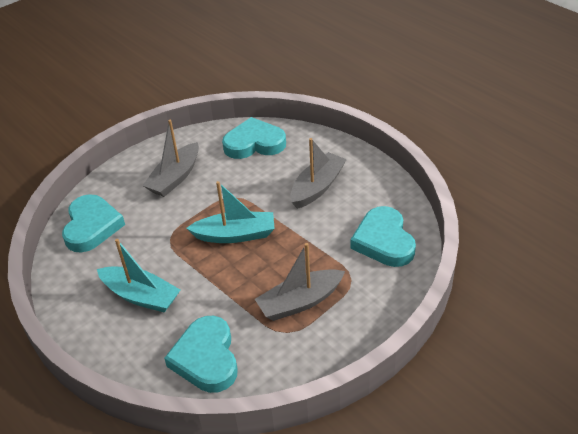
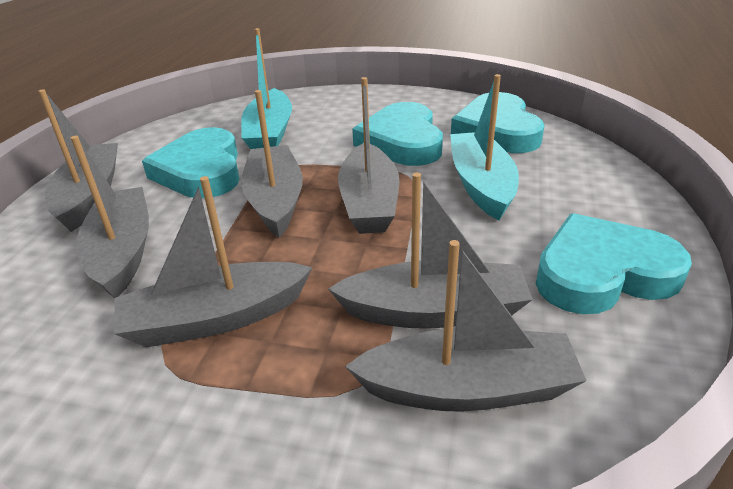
grey boat: 3 -> 7

